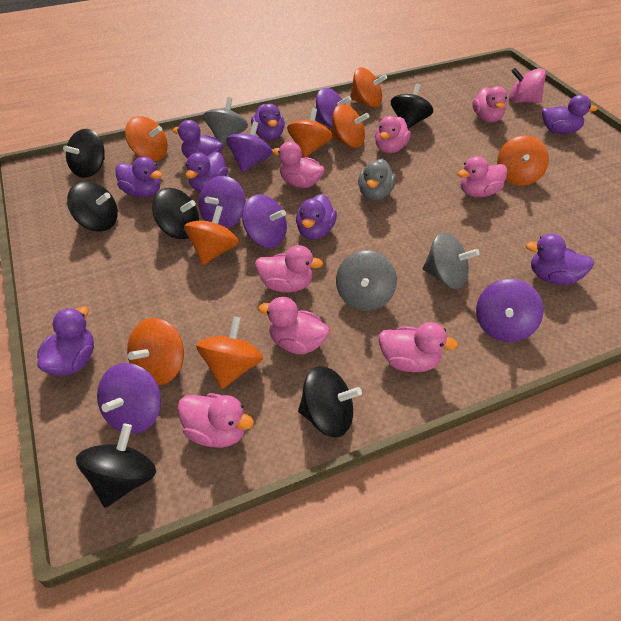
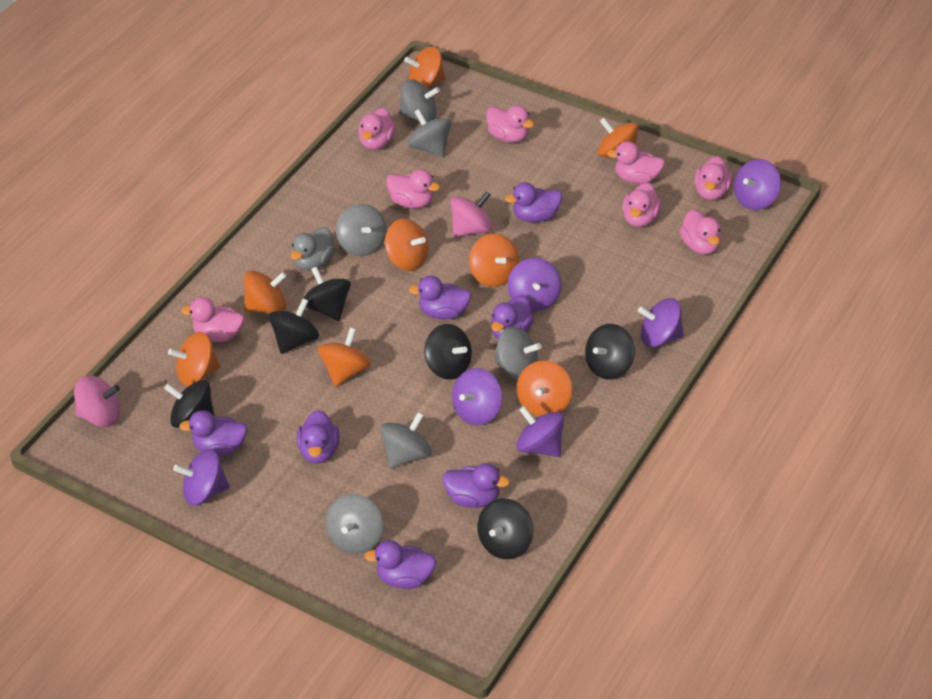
grey spinning top: 3 -> 6
pink spinning top: 1 -> 2
purple duck: 8 -> 7

